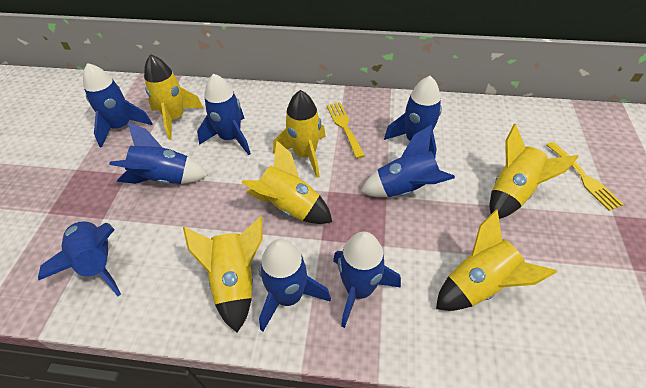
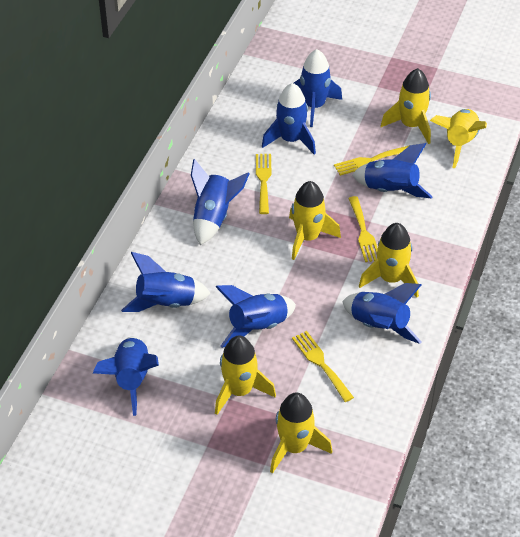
yellow fork: 2 -> 4

